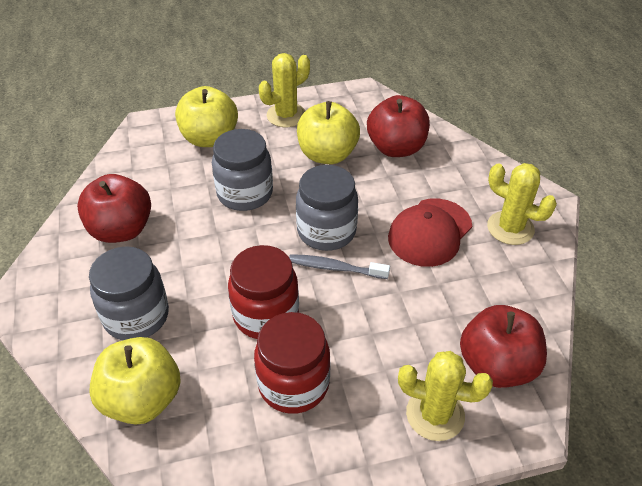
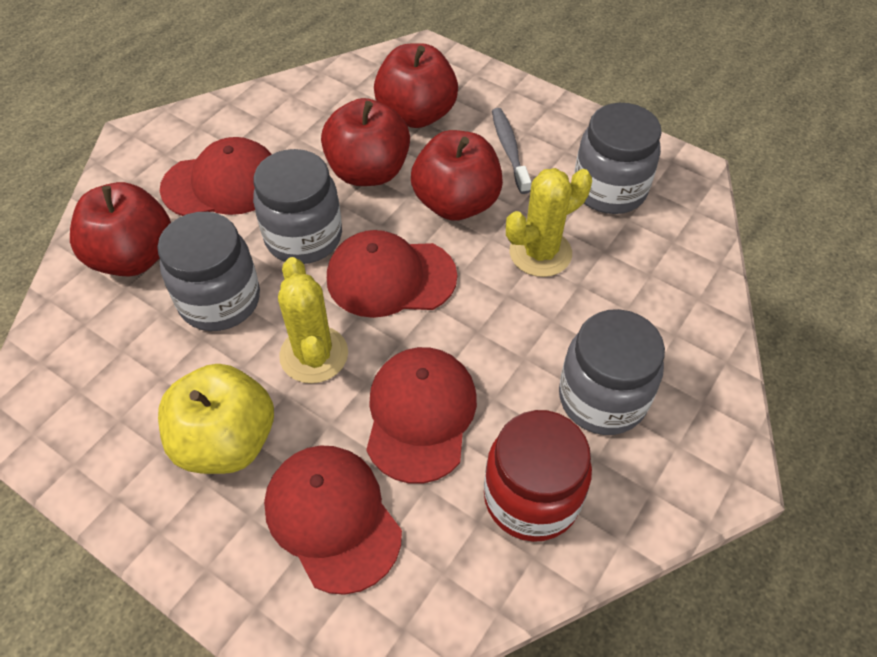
grey jar: 3 -> 4
red apple: 3 -> 4
red cap: 1 -> 4
red jar: 2 -> 1
yellow apple: 3 -> 1
yellow cactus: 3 -> 2

